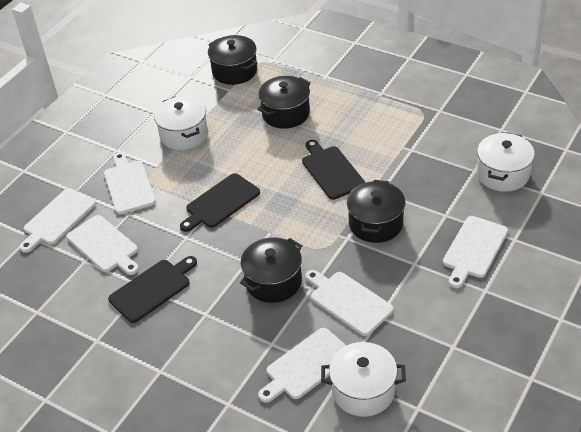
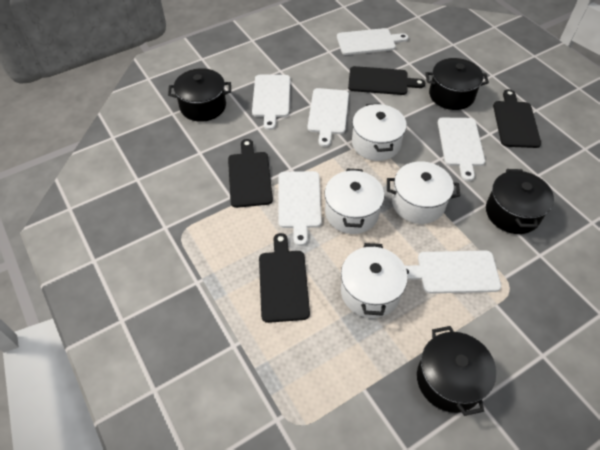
black cutting board: 3 -> 4
white pot: 3 -> 4

